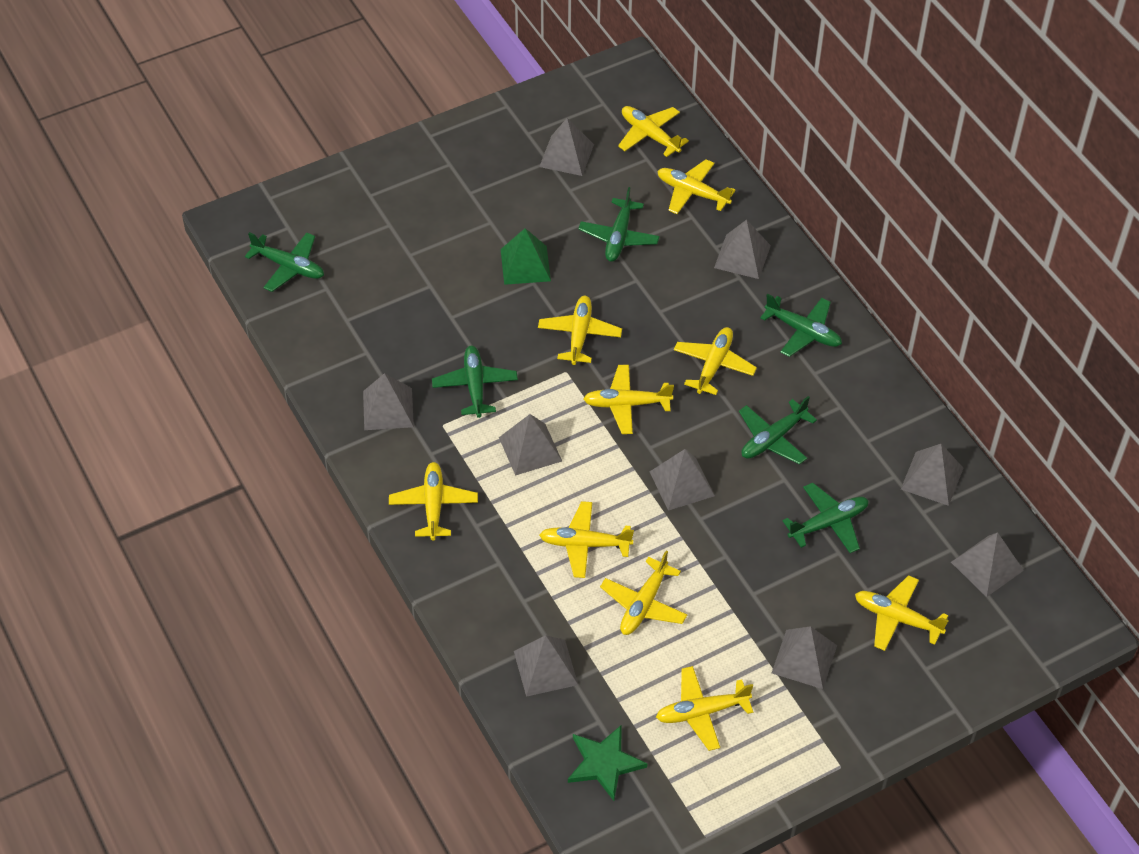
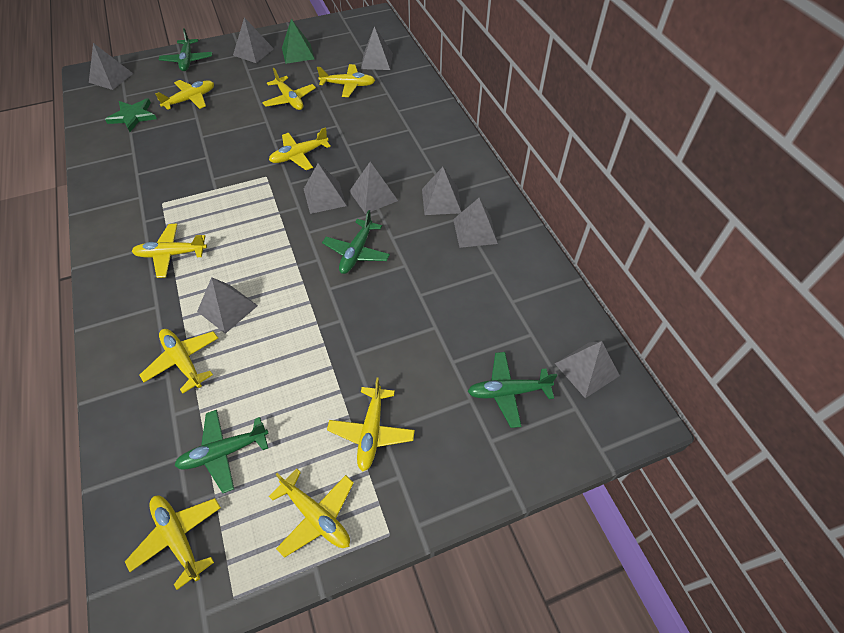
green plane: 6 -> 4
yellow plane: 10 -> 9

